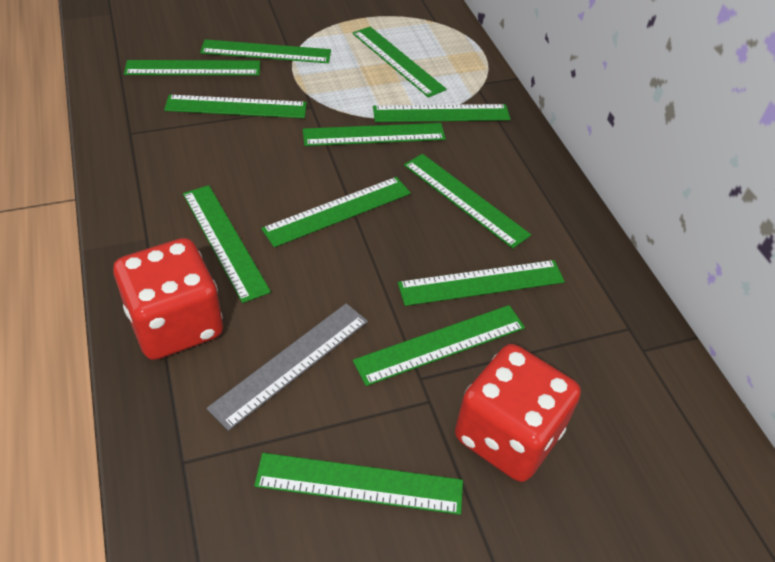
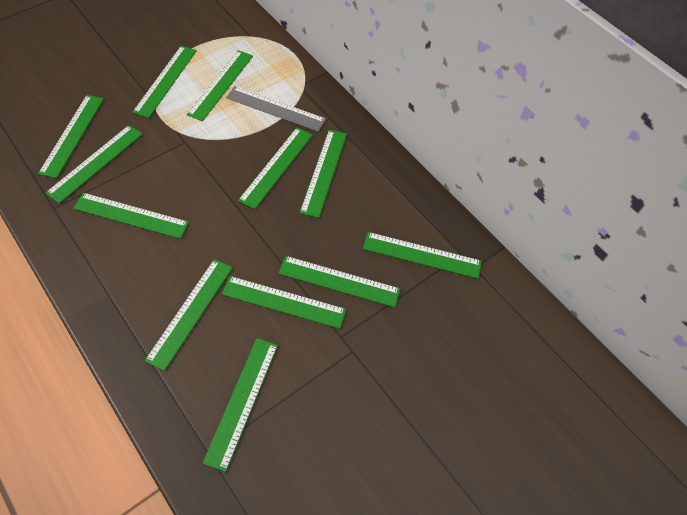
red dice: 2 -> 0

